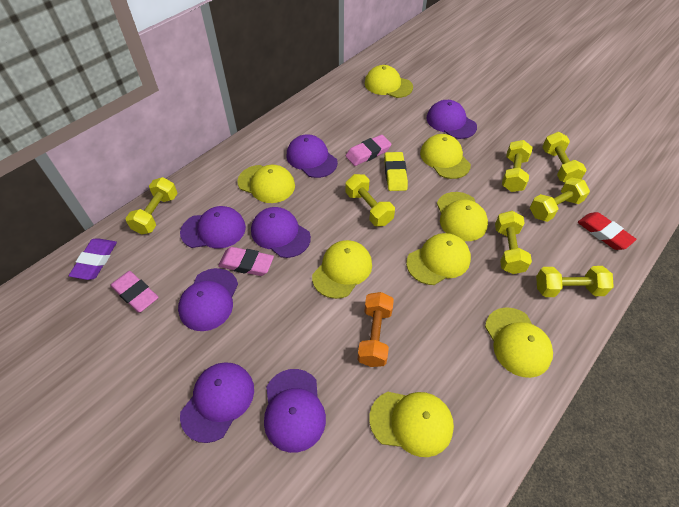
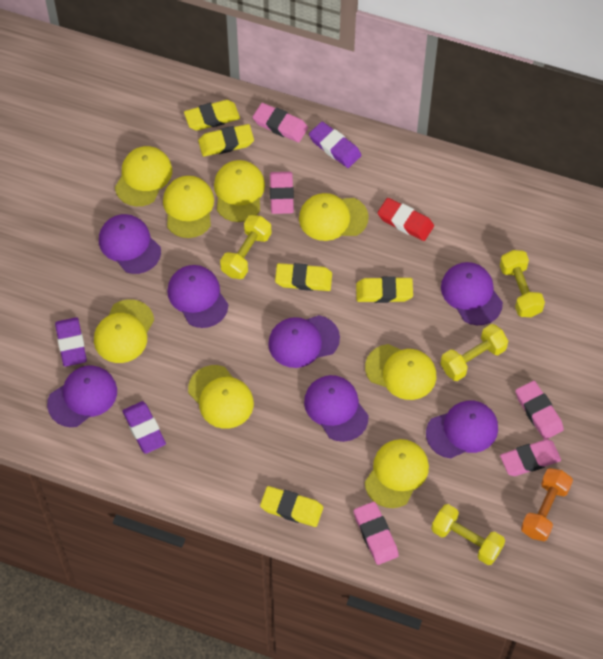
pink eraser: 3 -> 5
purple eraser: 1 -> 3
yellow dumbbell: 7 -> 4
yellow eraser: 1 -> 5

